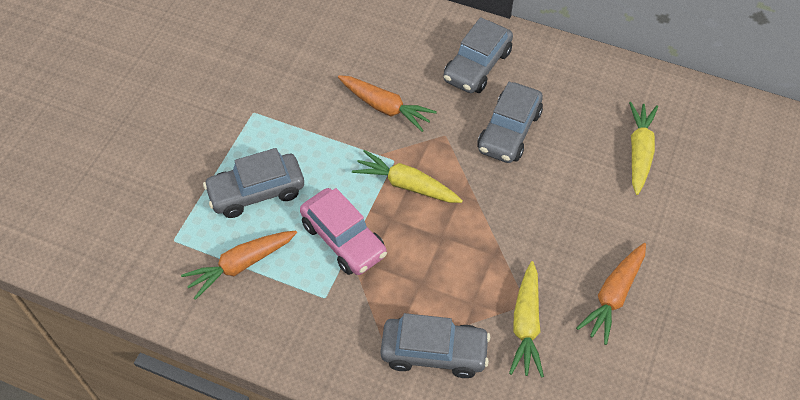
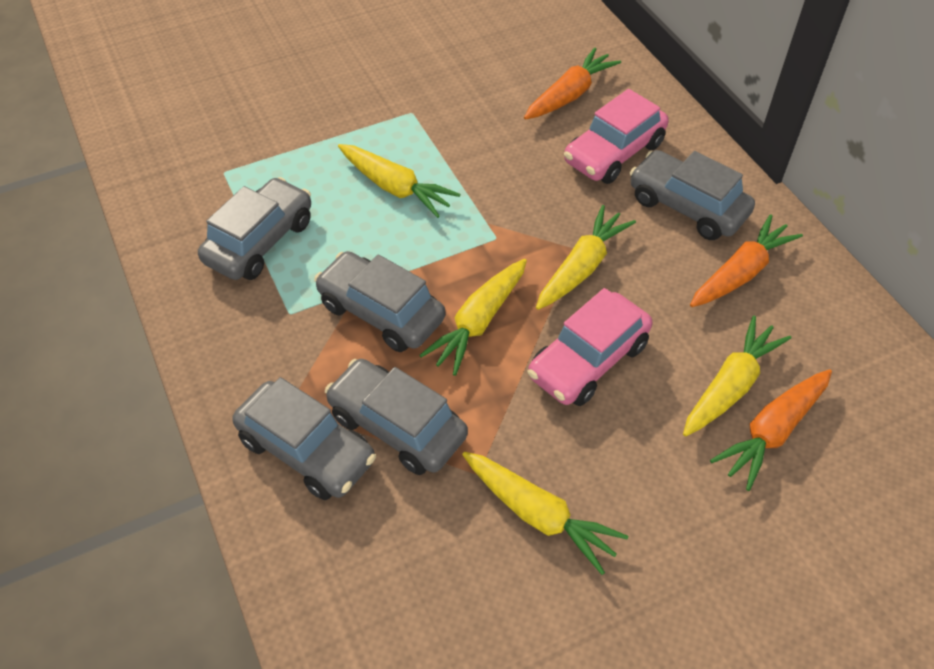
grey car: 4 -> 5
pink car: 1 -> 2
yellow carrot: 3 -> 5

